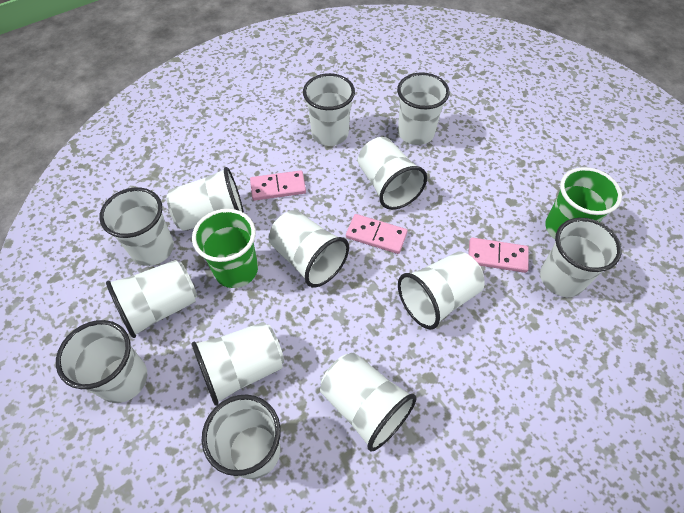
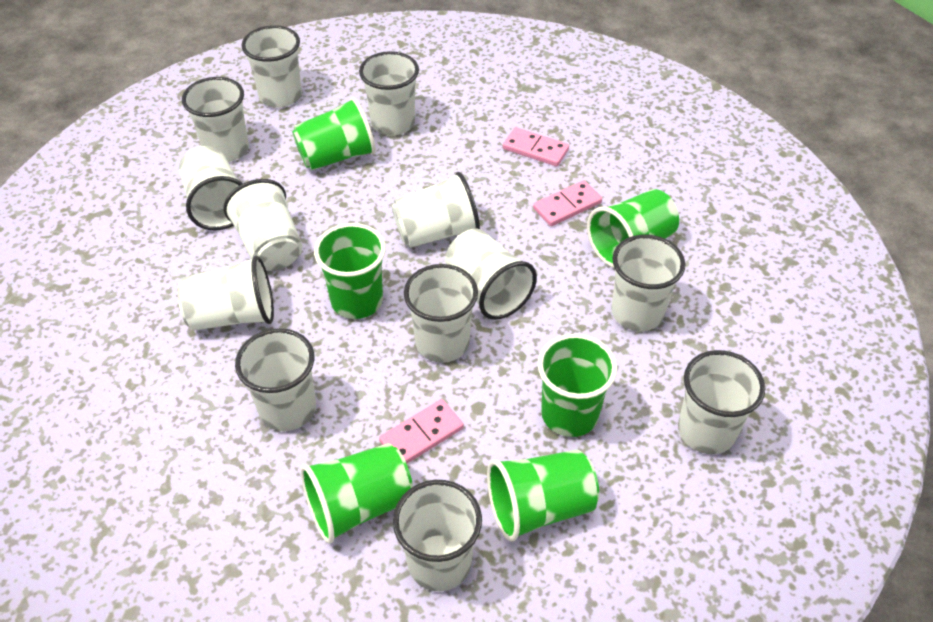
green cup: 2 -> 6

